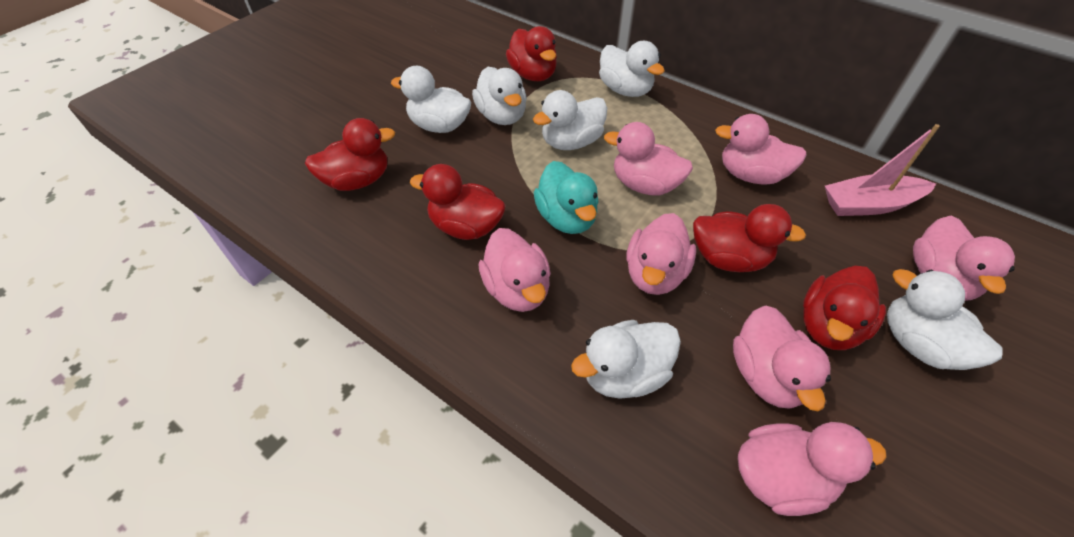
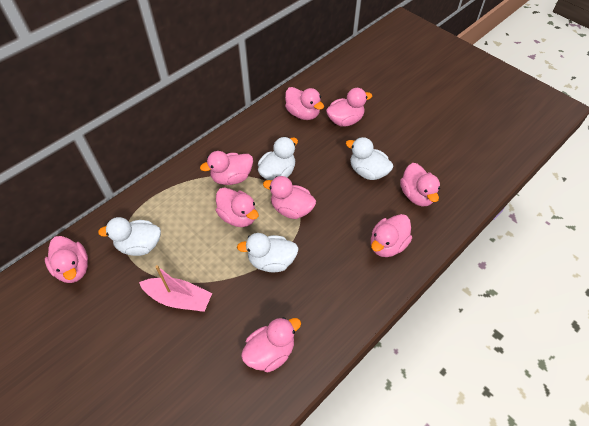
pink duck: 7 -> 9
red duck: 5 -> 0
turquoise duck: 1 -> 0
white duck: 6 -> 4

